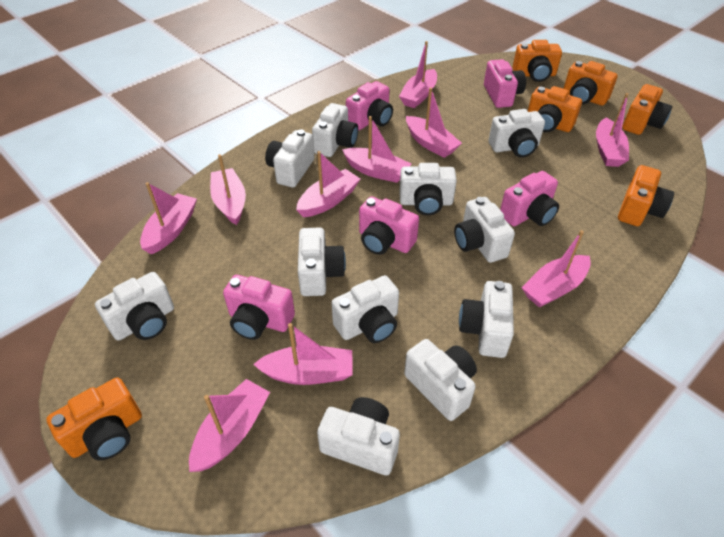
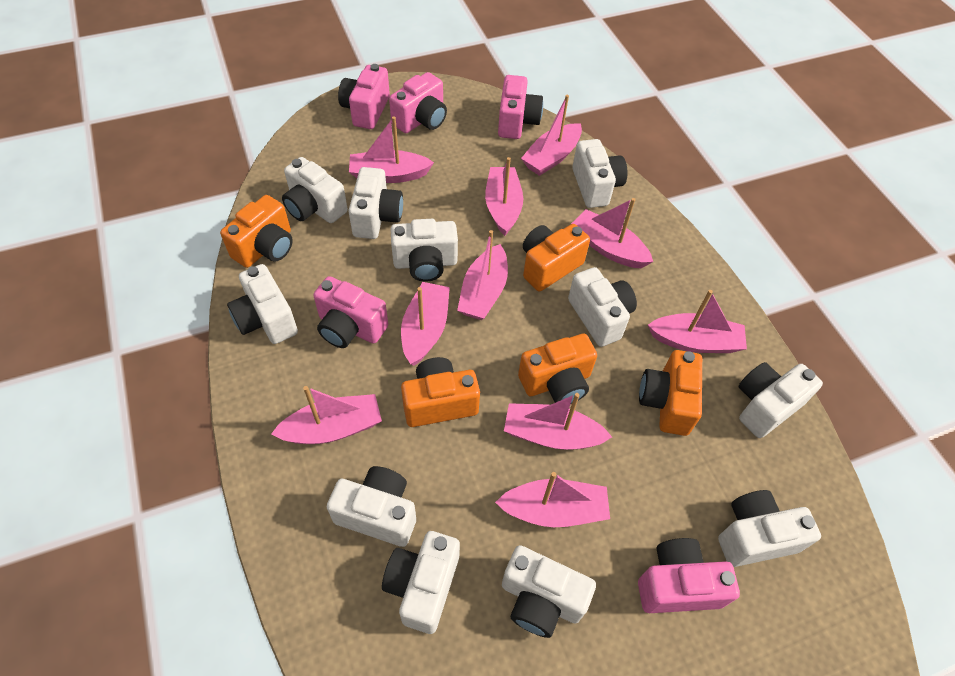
orange camera: 6 -> 5

